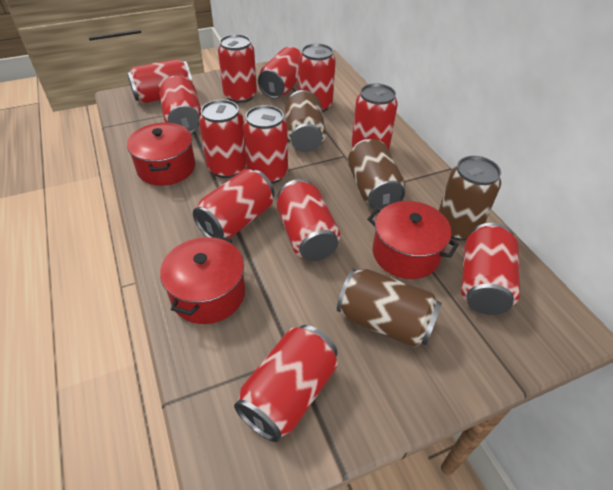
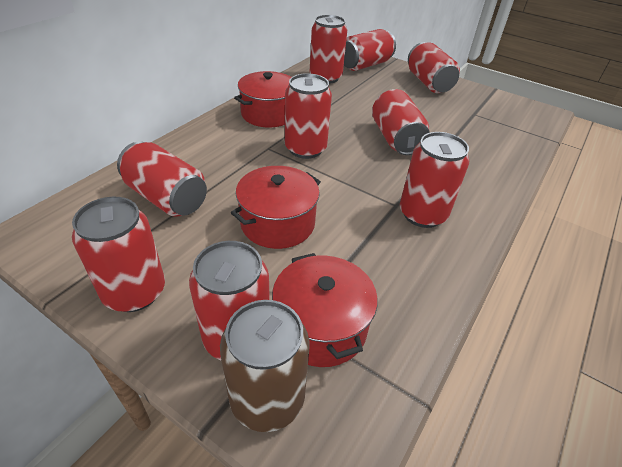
brown can: 4 -> 1
red can: 12 -> 9

